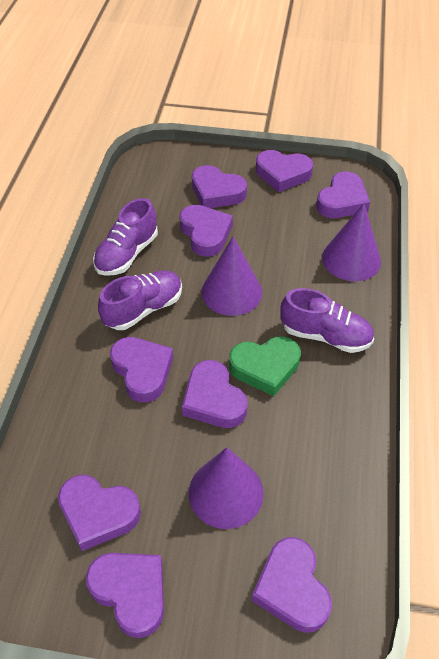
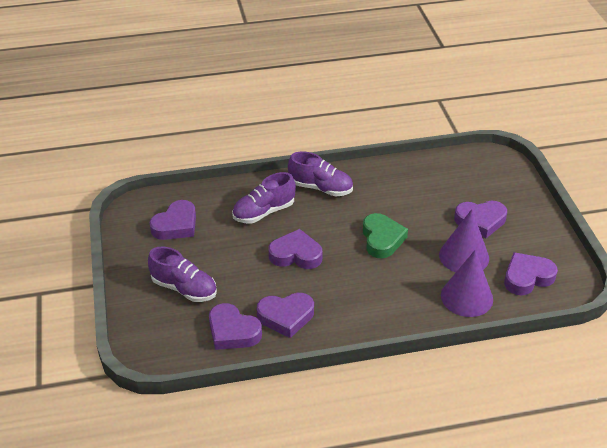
purple cone: 3 -> 2
purple heart: 9 -> 6

